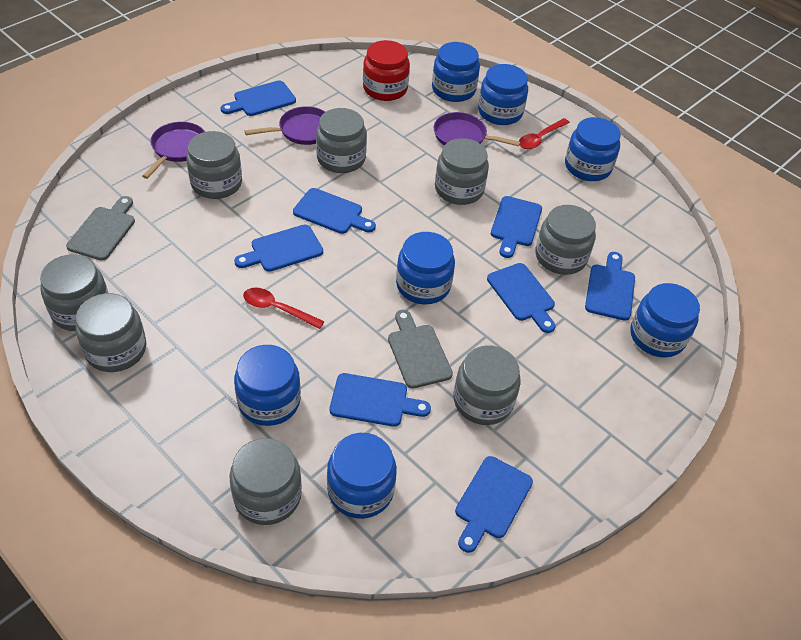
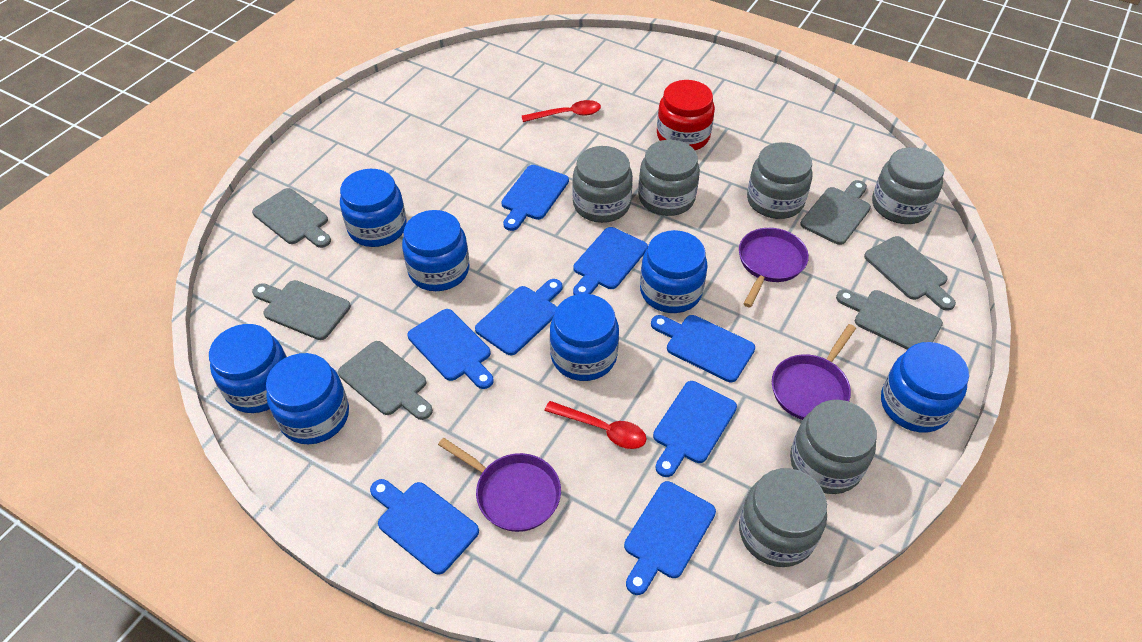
grey cutting board: 2 -> 6
grey jar: 8 -> 6

